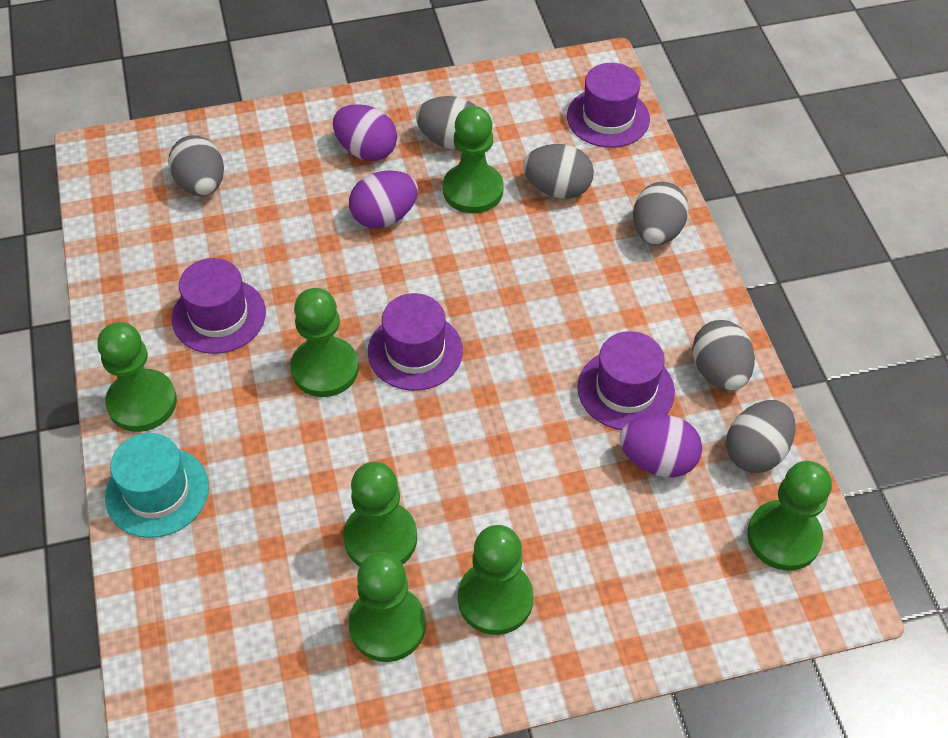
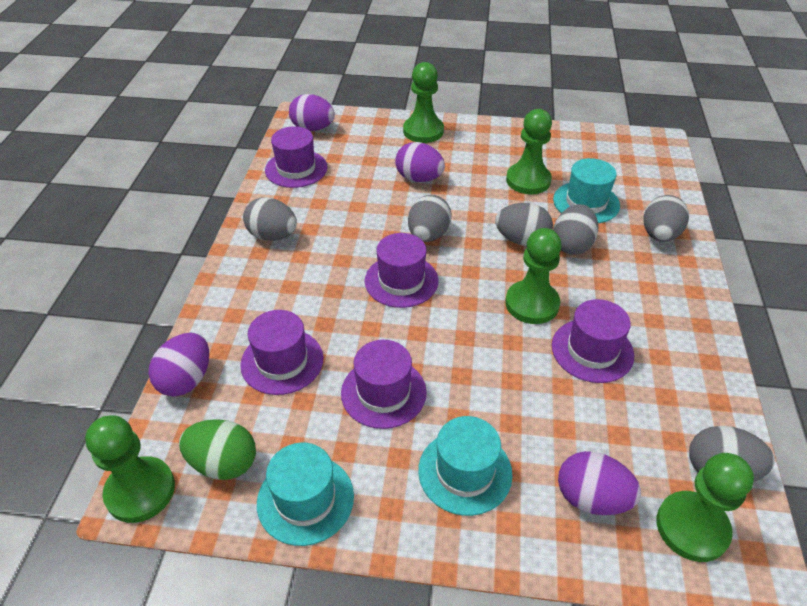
green egg: 0 -> 1
green pawn: 7 -> 5
purple egg: 3 -> 4
purple hat: 4 -> 5
turquoise hat: 1 -> 3

